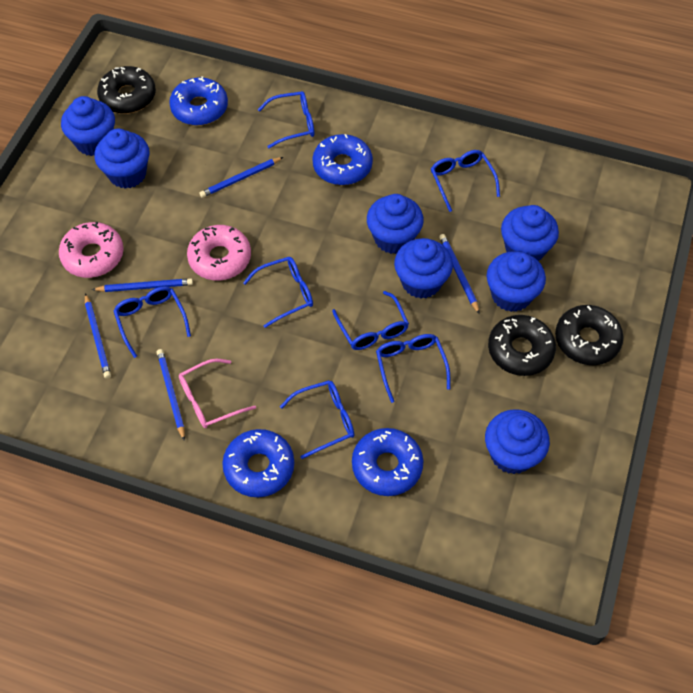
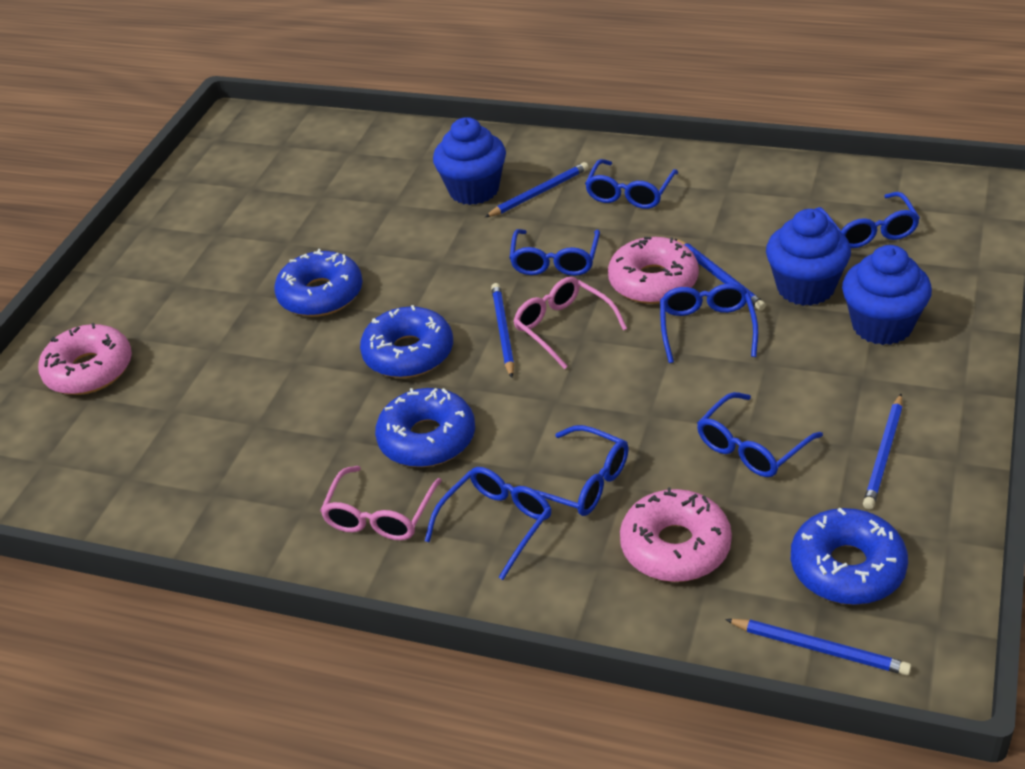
black donut: 3 -> 0
blue cupcake: 7 -> 3
pink donut: 2 -> 3
pink glasses: 1 -> 2

